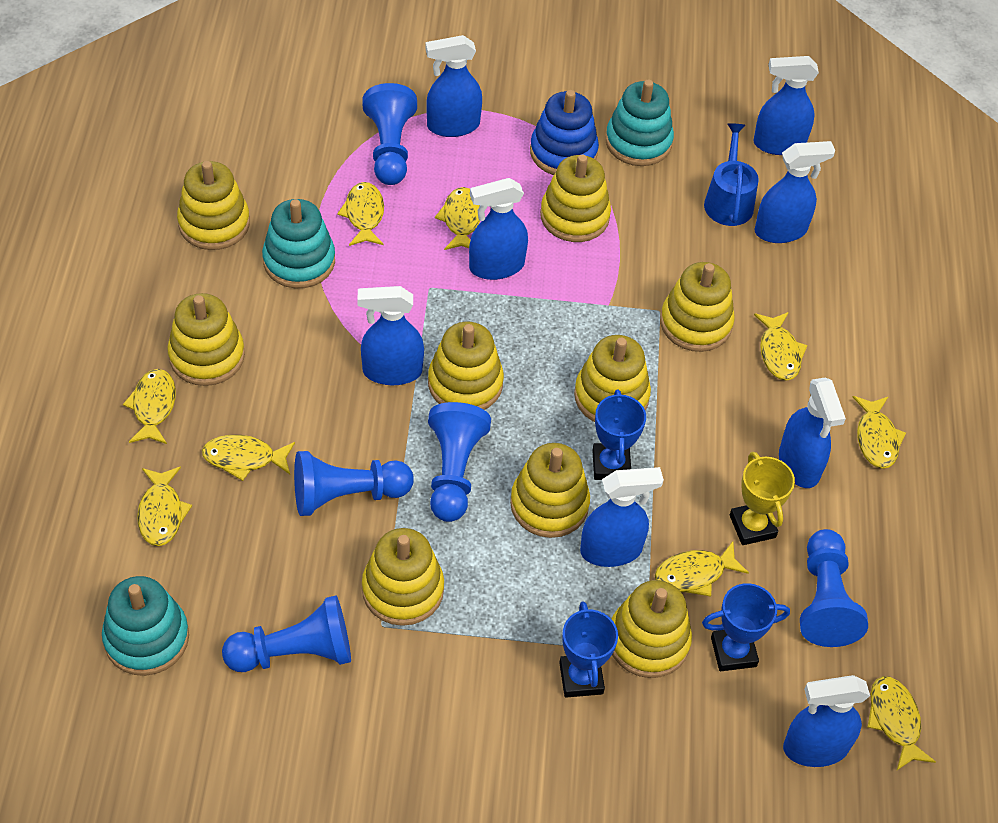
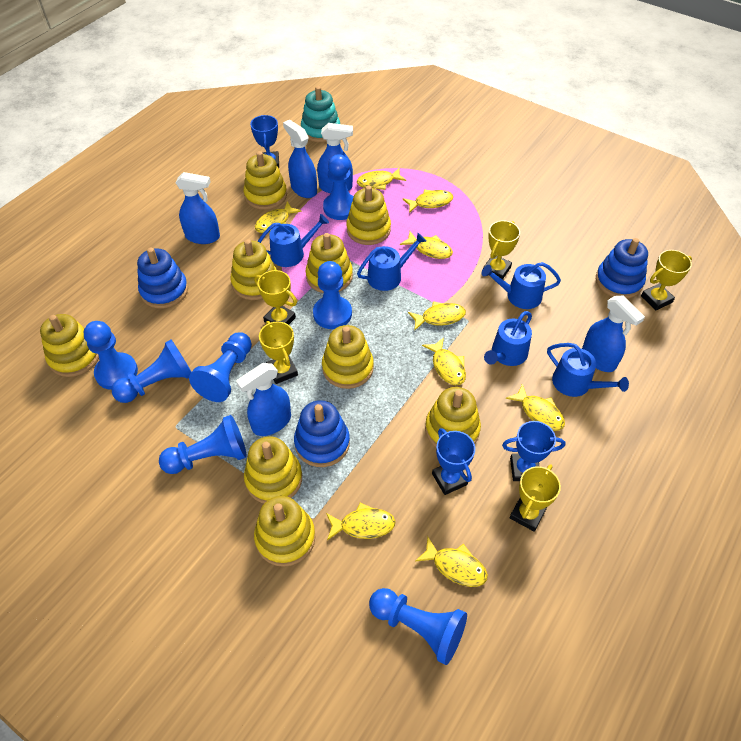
blue pawn: 5 -> 7
blue spray bottle: 8 -> 5
blue stacking toy: 1 -> 3
blue watering can: 1 -> 5
turquoise stacking toy: 3 -> 1
yellow trophy: 1 -> 5

